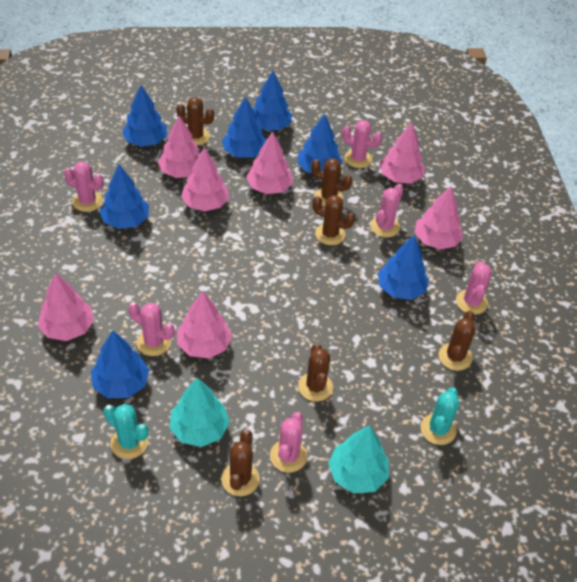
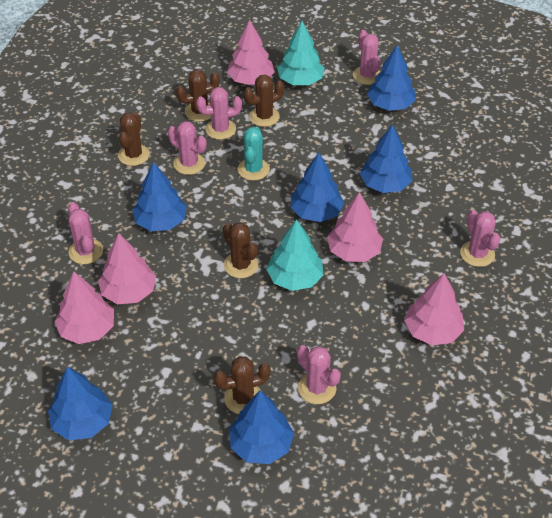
blue tree: 7 -> 6
brown cactus: 6 -> 5
pink tree: 7 -> 5
turquoise cactus: 2 -> 1

